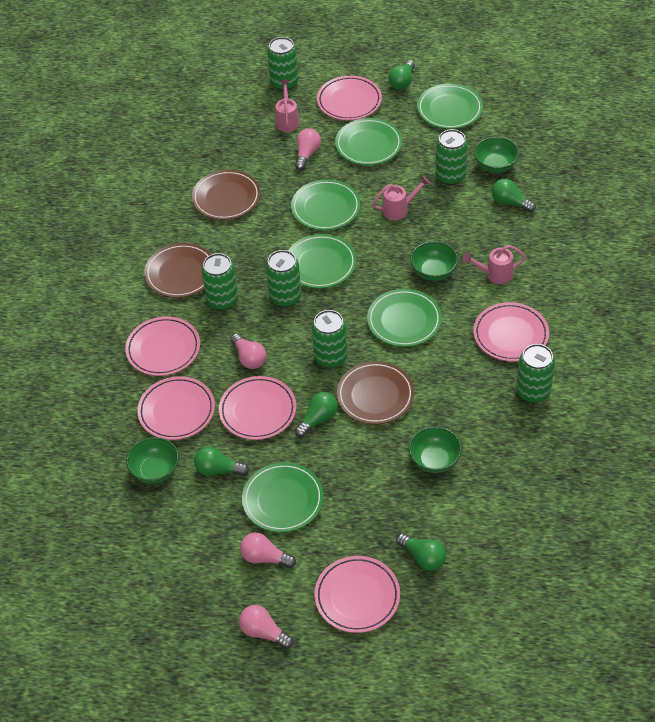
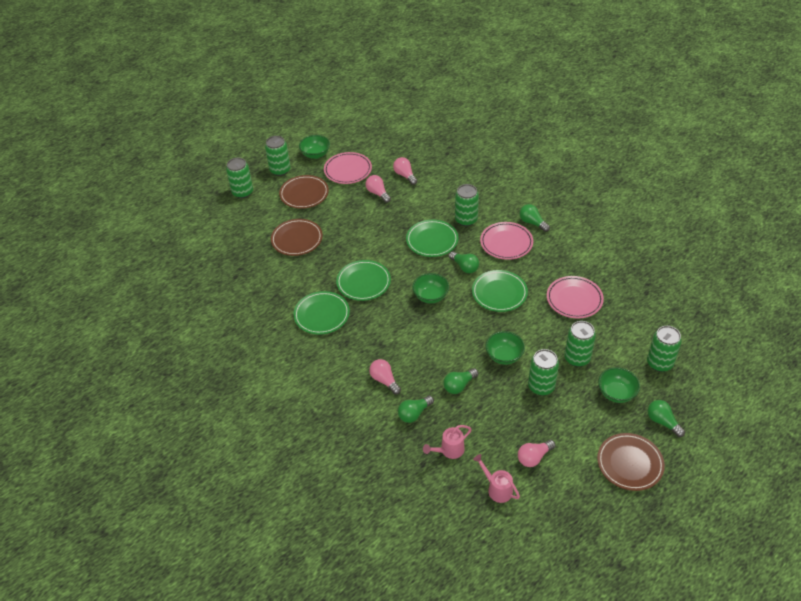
green plate: 6 -> 4
pink plate: 6 -> 3
pink watering can: 3 -> 2

